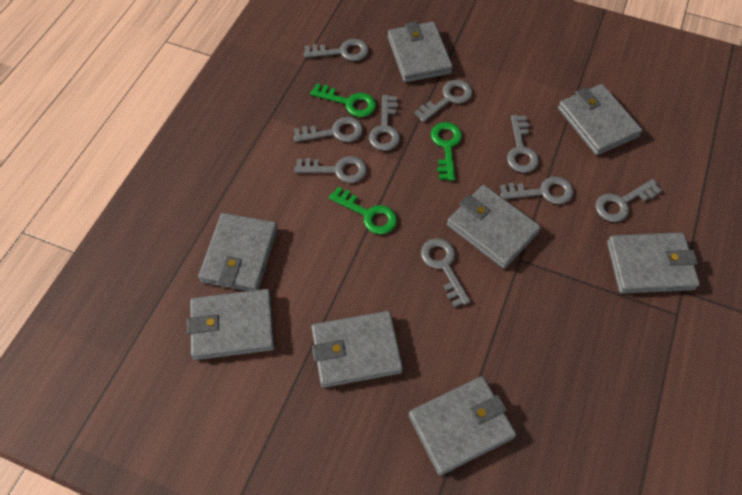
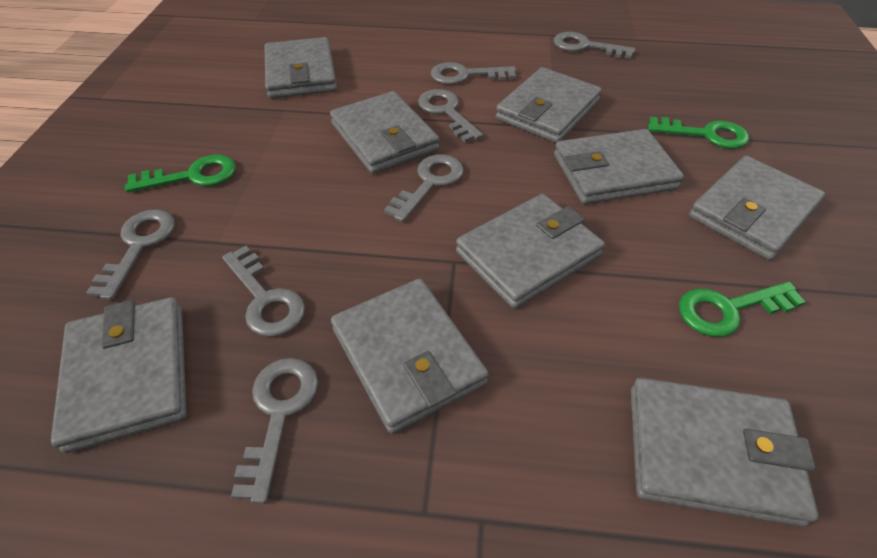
grey key: 9 -> 7
grey wallet: 8 -> 9

